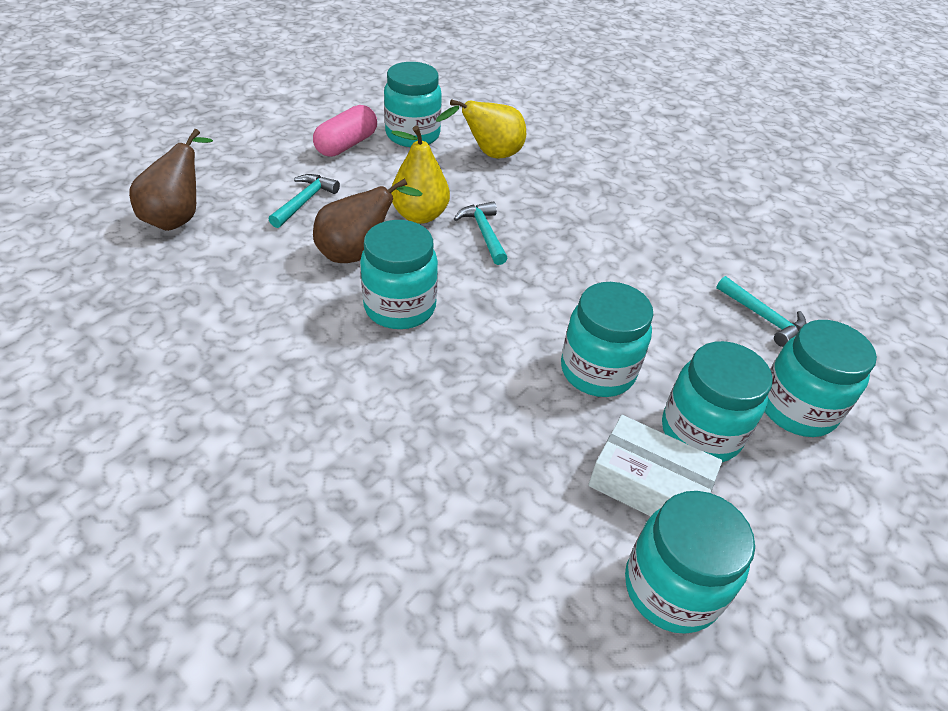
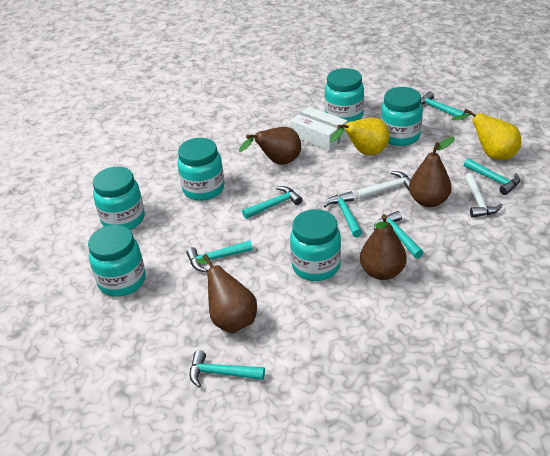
brown pear: 2 -> 4
pink capsule: 1 -> 0
turquoise hammer: 3 -> 7
white hammer: 0 -> 2

